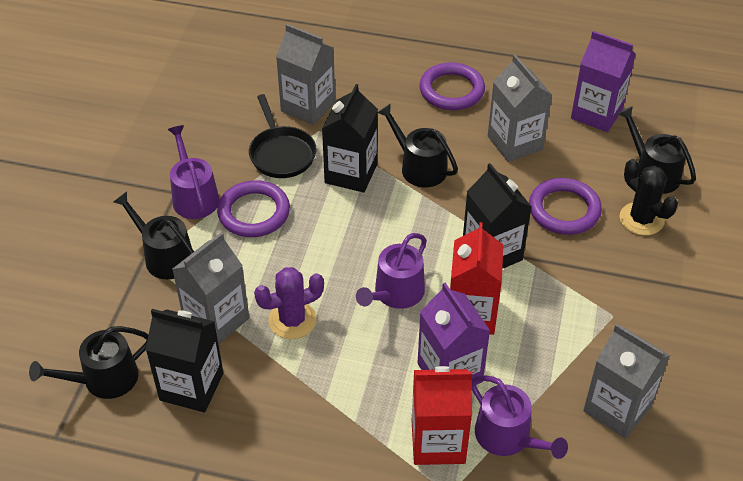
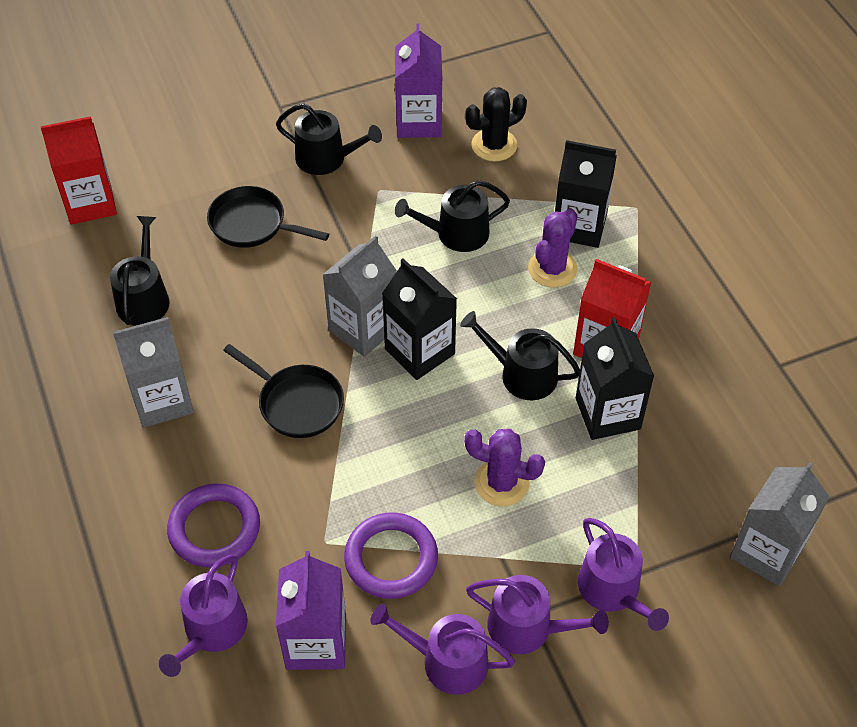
black pan: 1 -> 2
grey carton: 4 -> 3
purple cactus: 1 -> 2
purple ring: 3 -> 2
purple watering can: 3 -> 4

